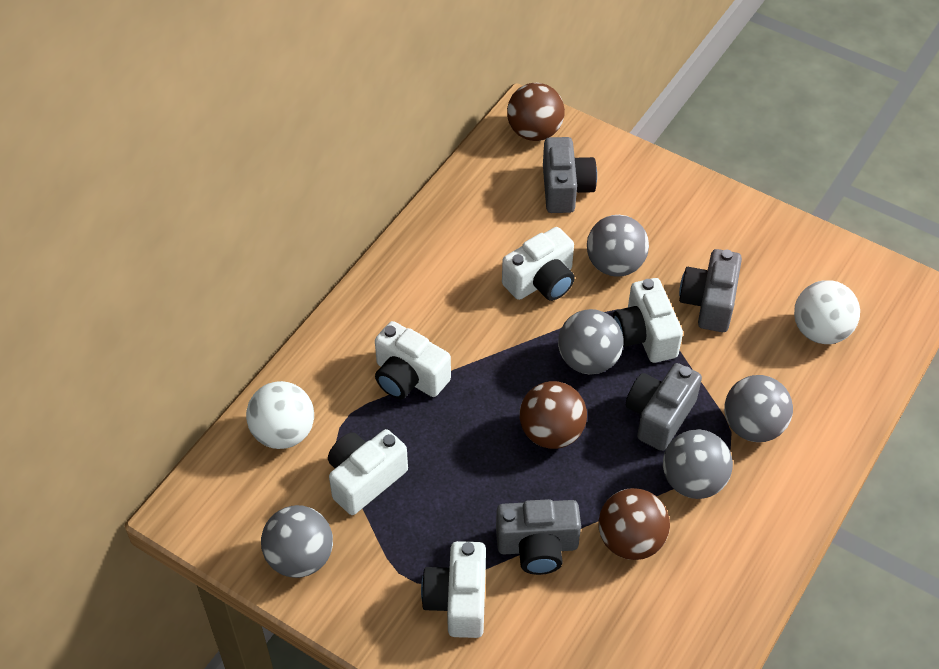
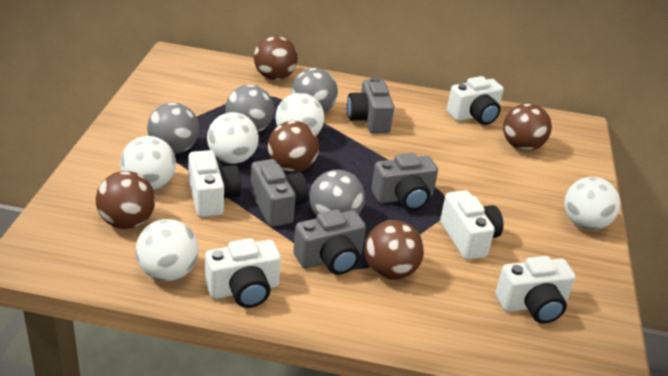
brown ball: 3 -> 5
grey ball: 5 -> 4
white ball: 2 -> 5

